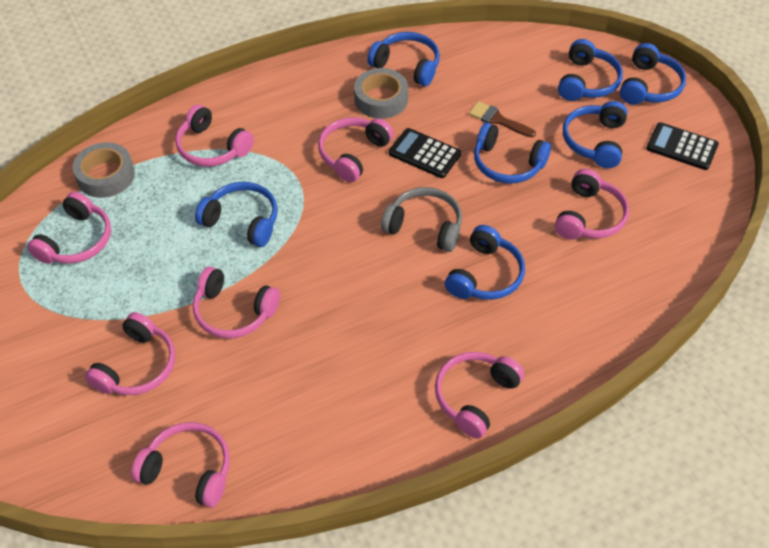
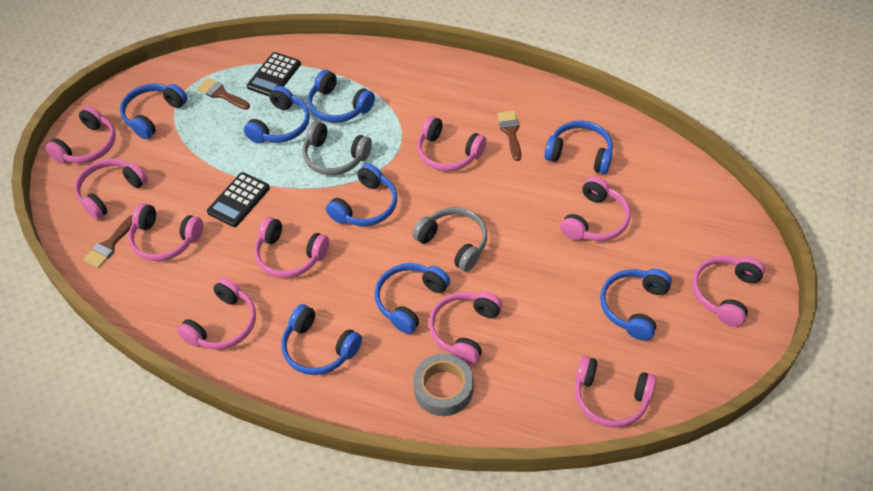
blue headphones: 7 -> 8
brown brush: 1 -> 3
grey headphones: 1 -> 2
grey tape: 2 -> 1
pink headphones: 8 -> 10

